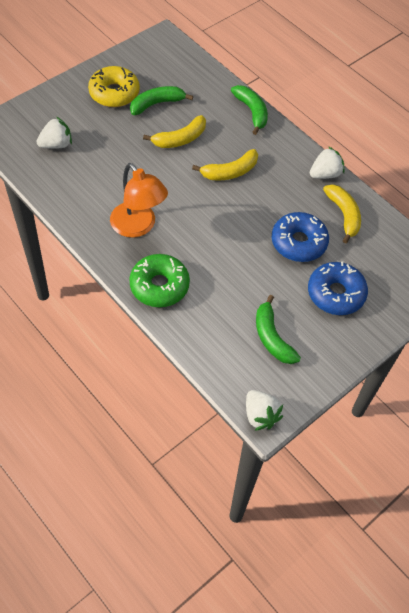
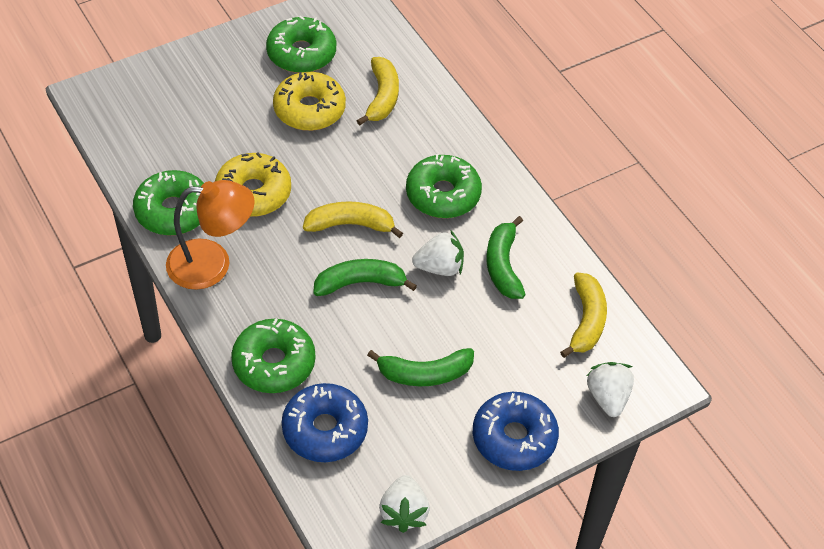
green donut: 1 -> 4
yellow donut: 1 -> 2

